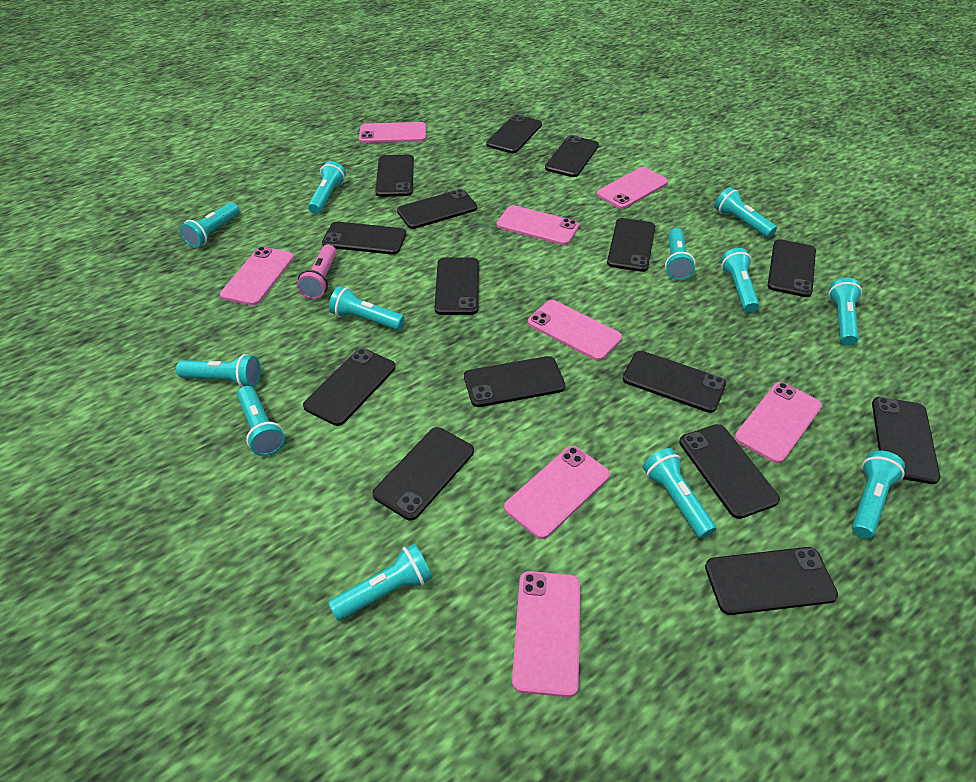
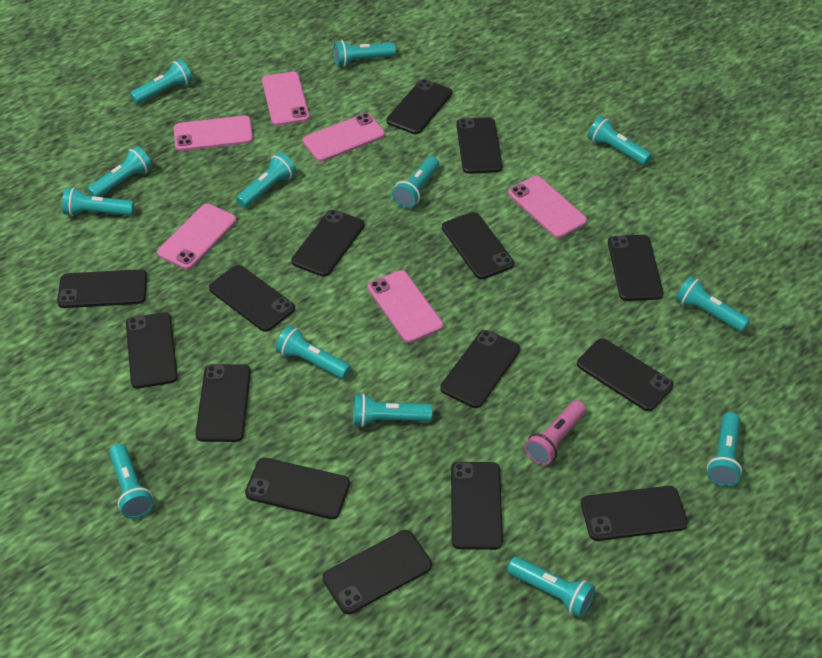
pink phone: 8 -> 6
turquoise flashlight: 12 -> 13

